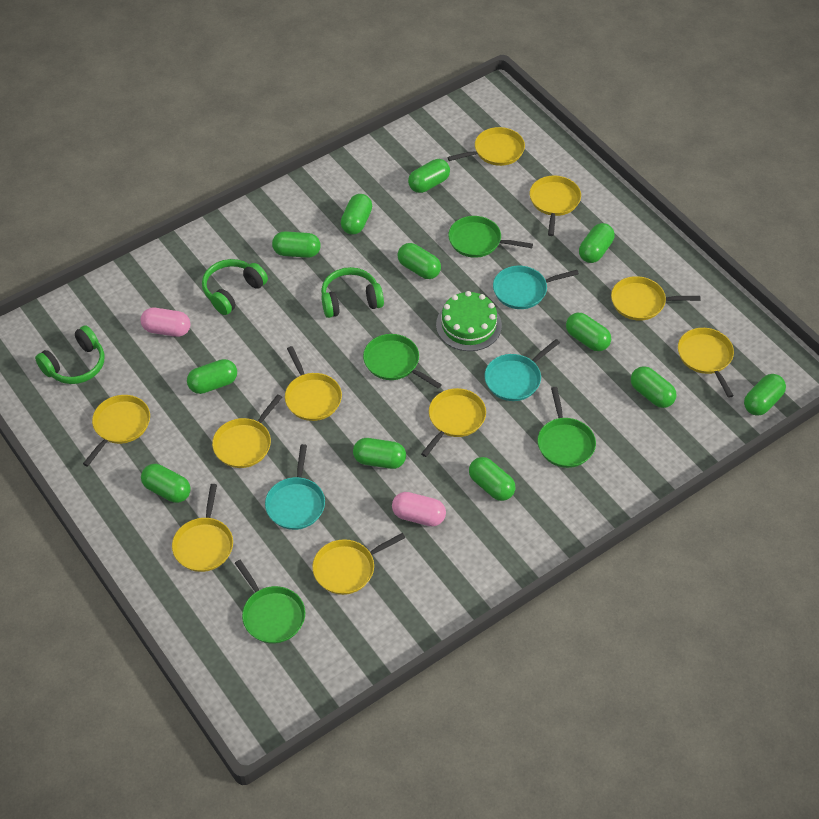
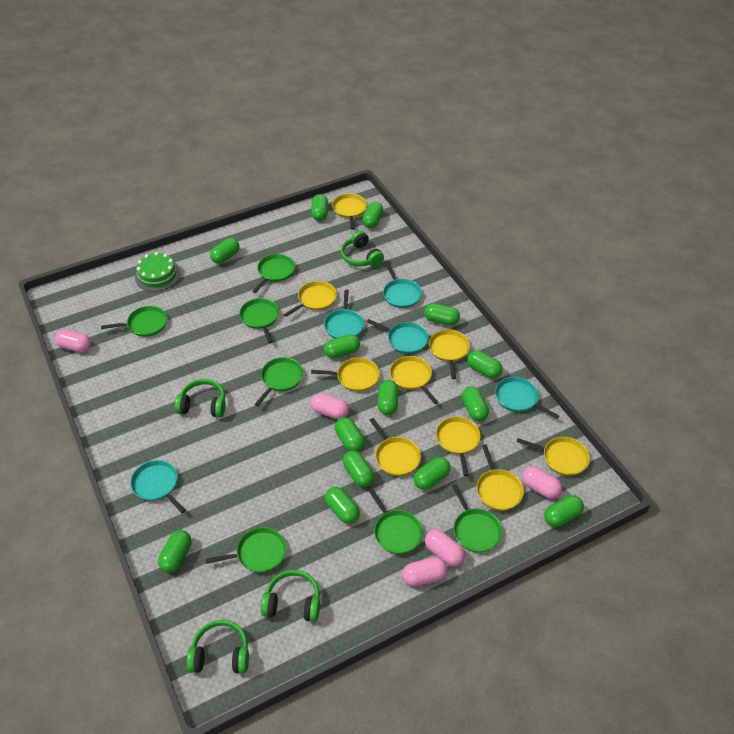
green capsule: 12 -> 14
green headphones: 3 -> 4
green pan: 4 -> 7
pink capsule: 2 -> 5
turquoise pan: 3 -> 5
yellow pan: 10 -> 9

